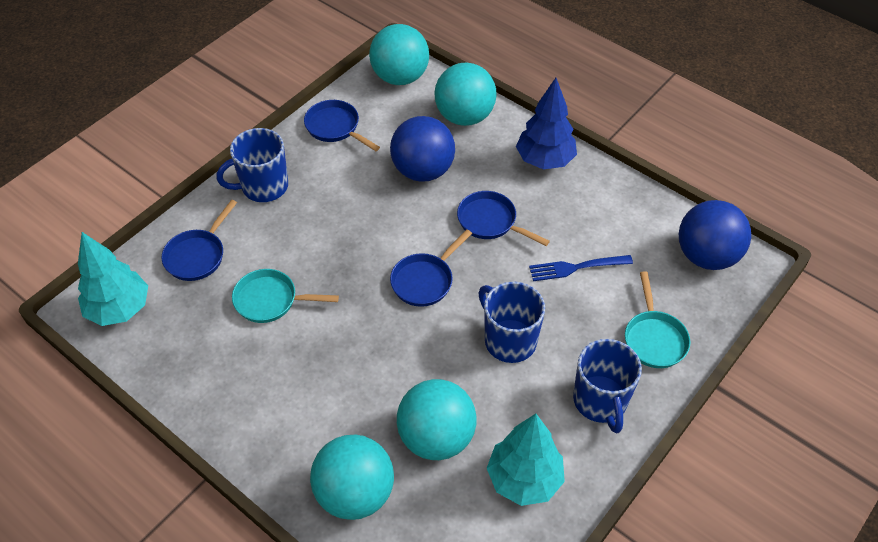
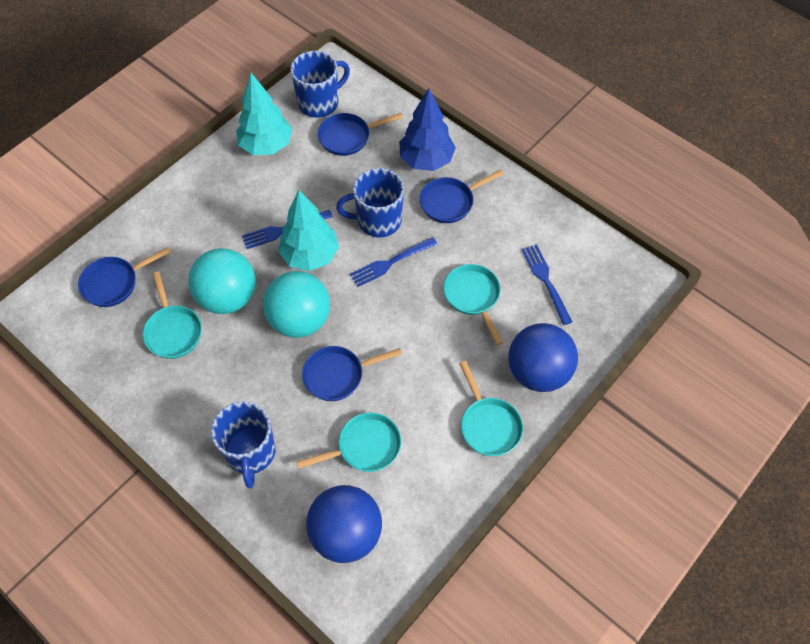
blue fork: 1 -> 3
turquoise ball: 4 -> 2
turquoise pan: 2 -> 4

